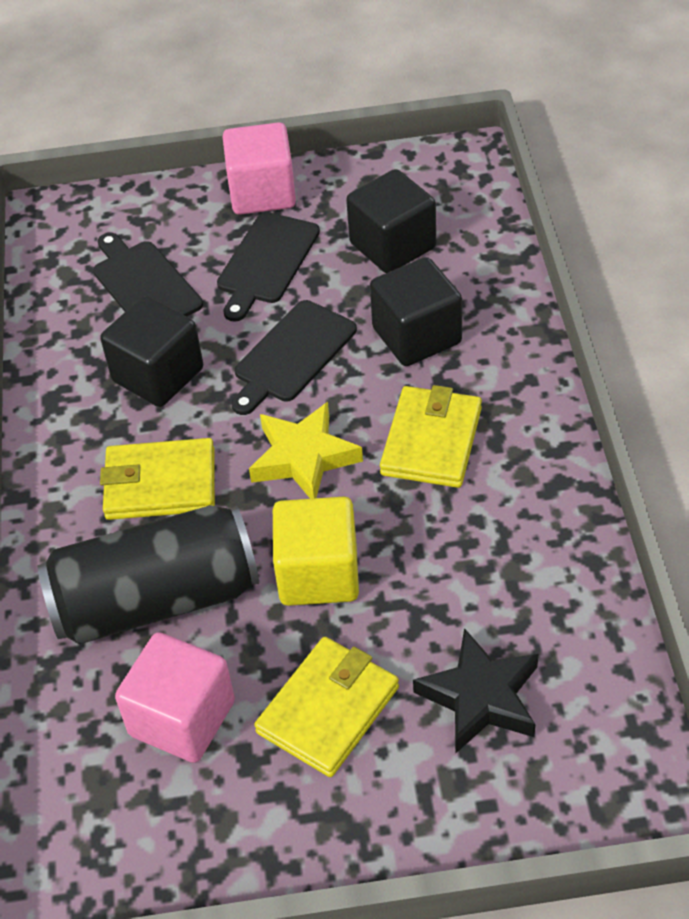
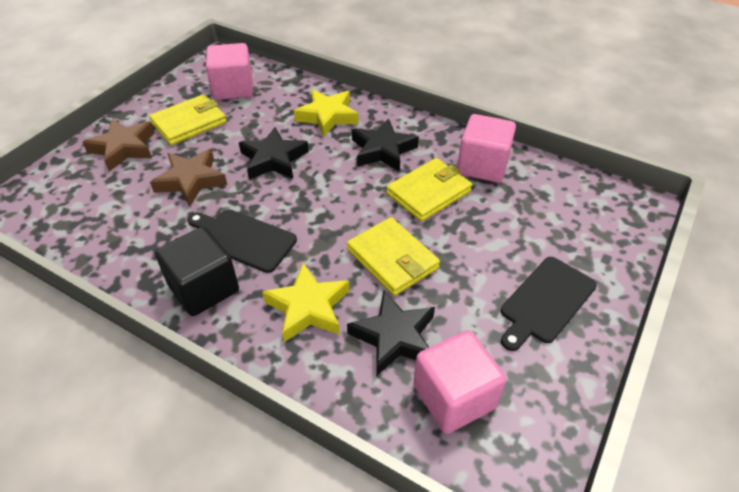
black can: 1 -> 0
black cube: 3 -> 1
black cutting board: 3 -> 2
black star: 1 -> 3
brown star: 0 -> 2
pink cube: 2 -> 3
yellow cube: 1 -> 0
yellow star: 1 -> 2

